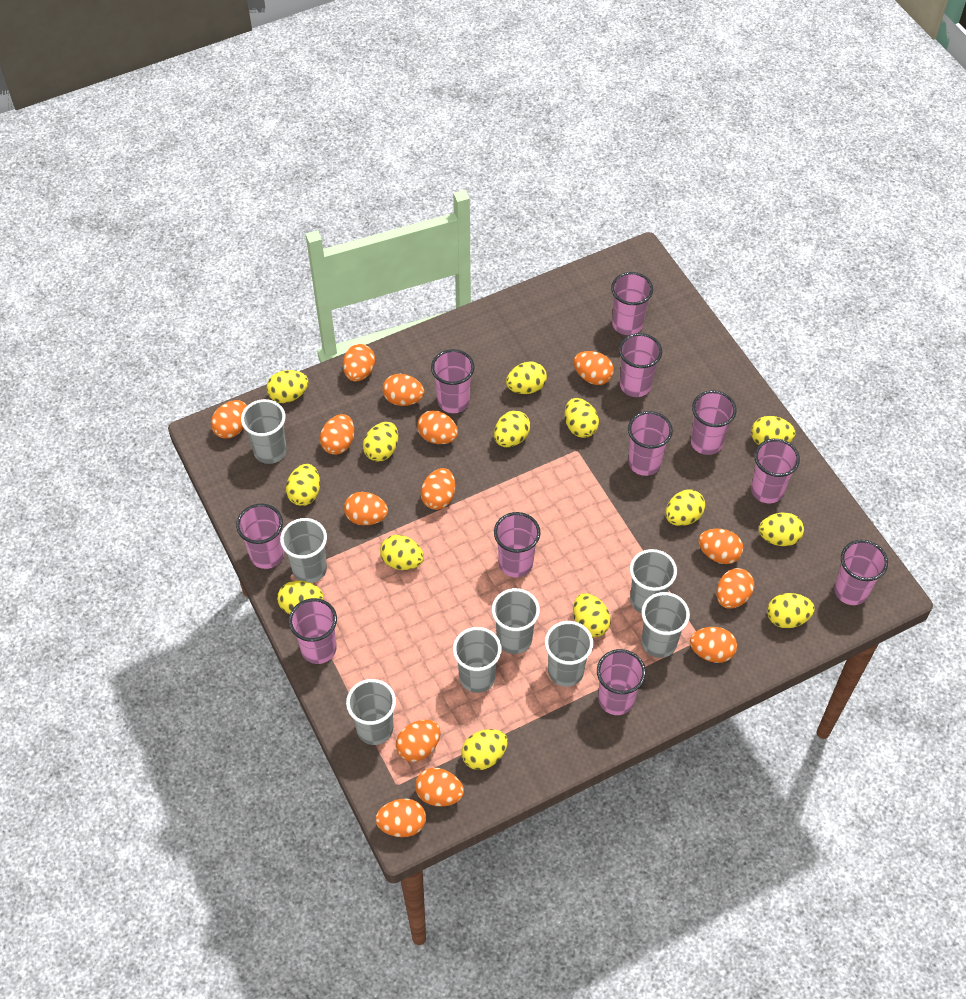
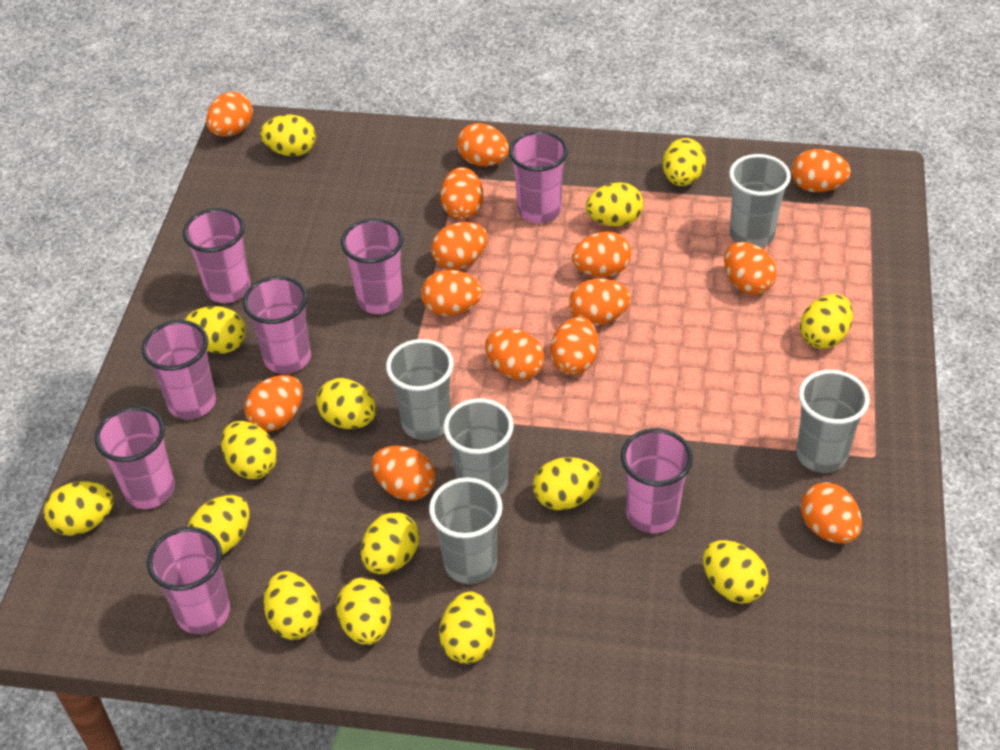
grey cup: 8 -> 5
pink cup: 11 -> 8
yellow egg: 14 -> 15

